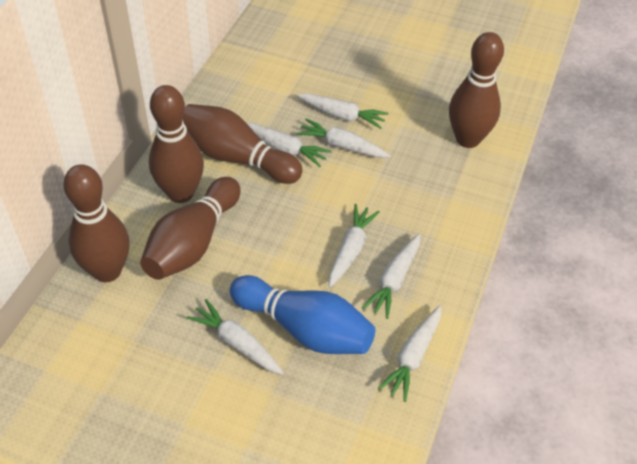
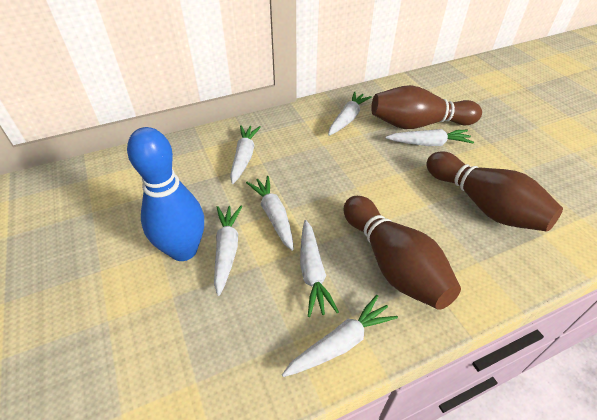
brown bowling pin: 5 -> 3

